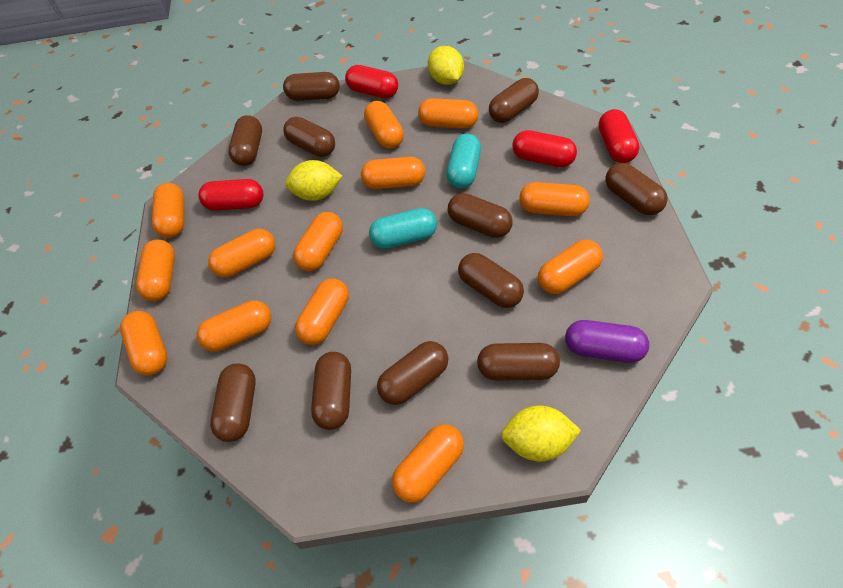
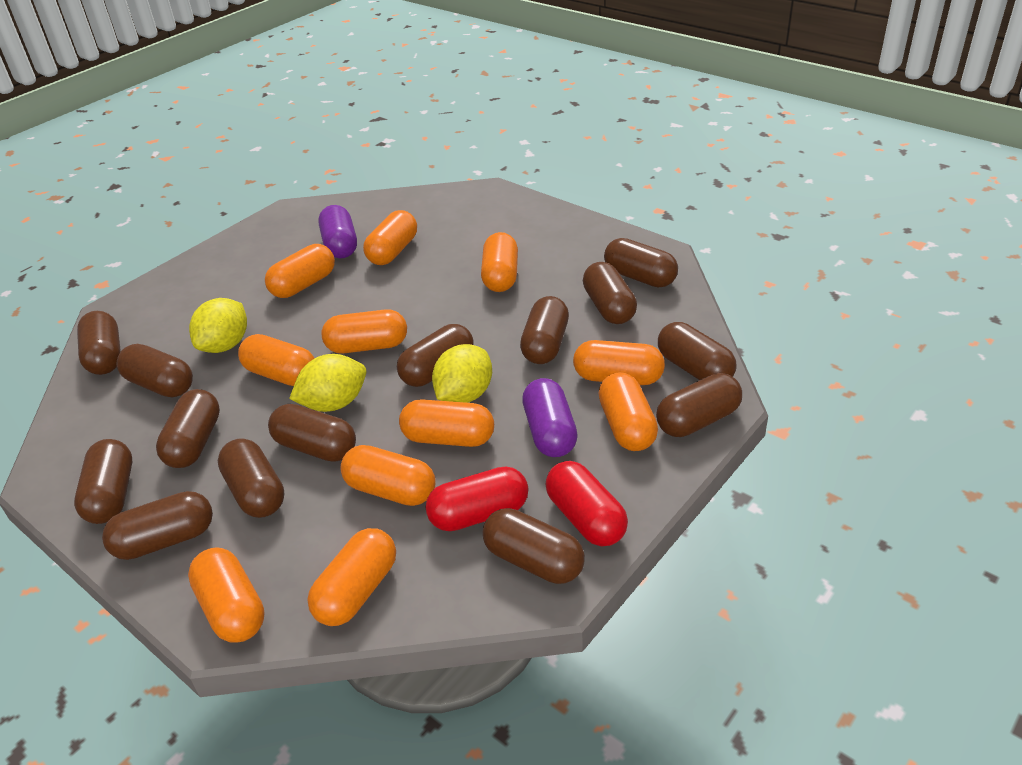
brown capsule: 11 -> 14
orange capsule: 13 -> 11
purple capsule: 1 -> 2
red capsule: 4 -> 2
turquoise capsule: 2 -> 0

